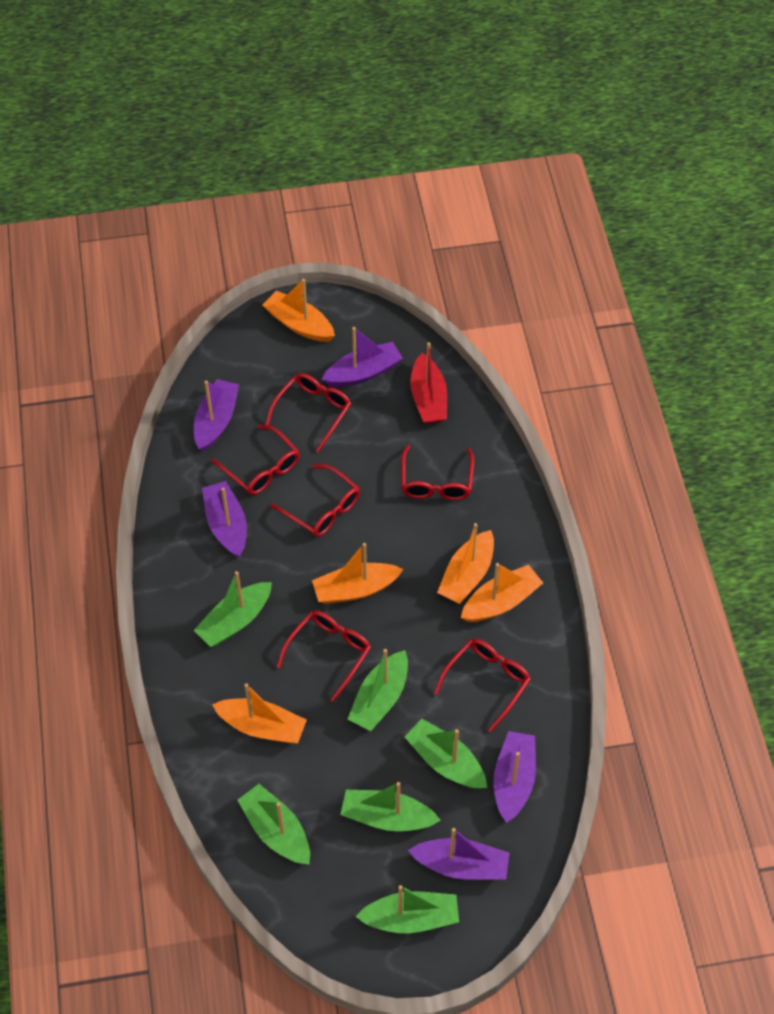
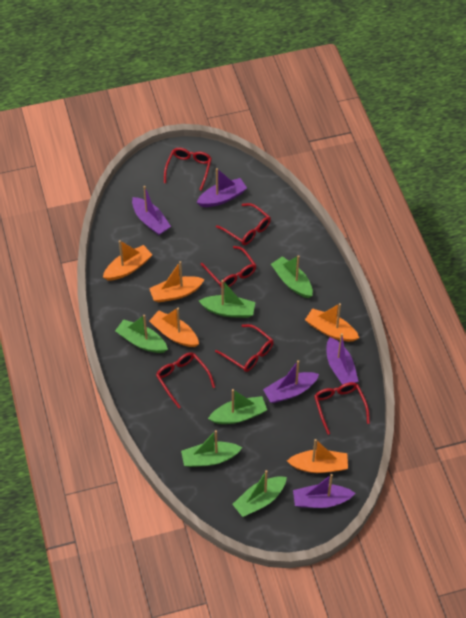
red boat: 1 -> 0

